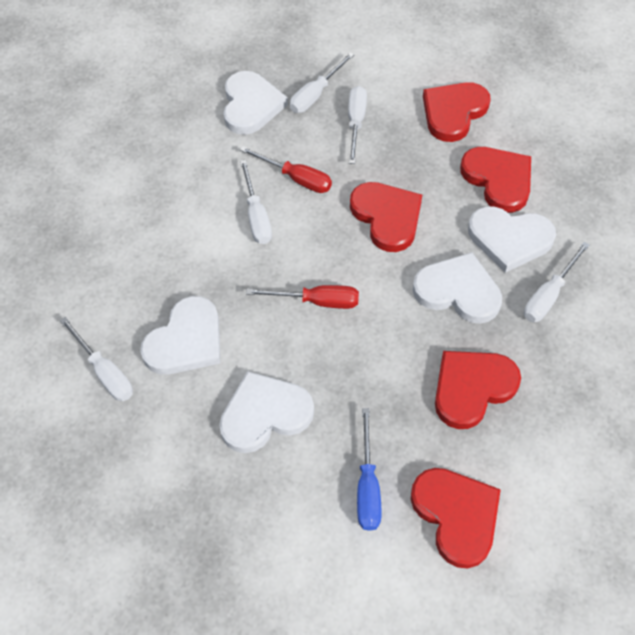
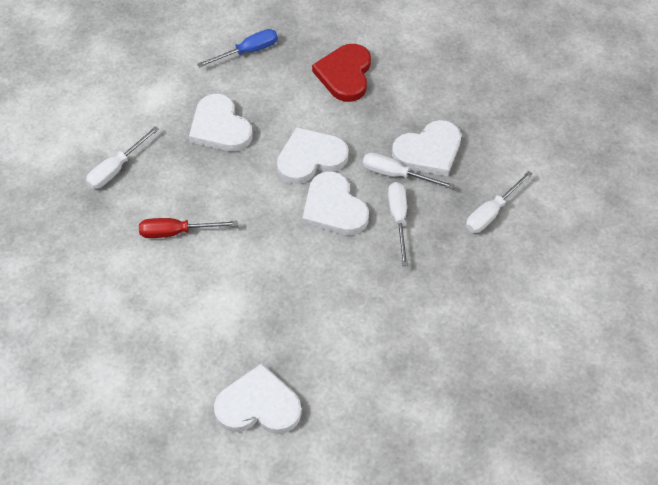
red heart: 5 -> 1
red screwdriver: 2 -> 1
white screwdriver: 5 -> 4

